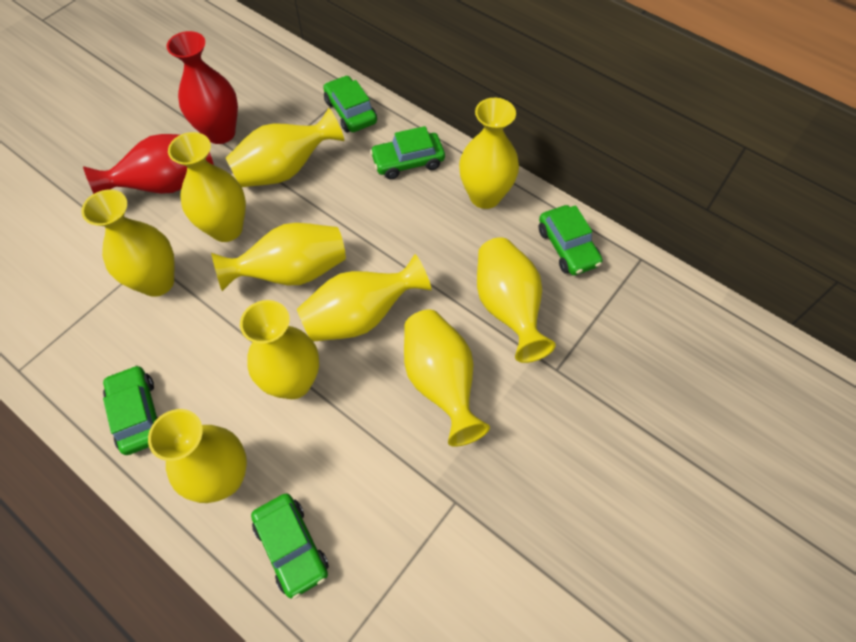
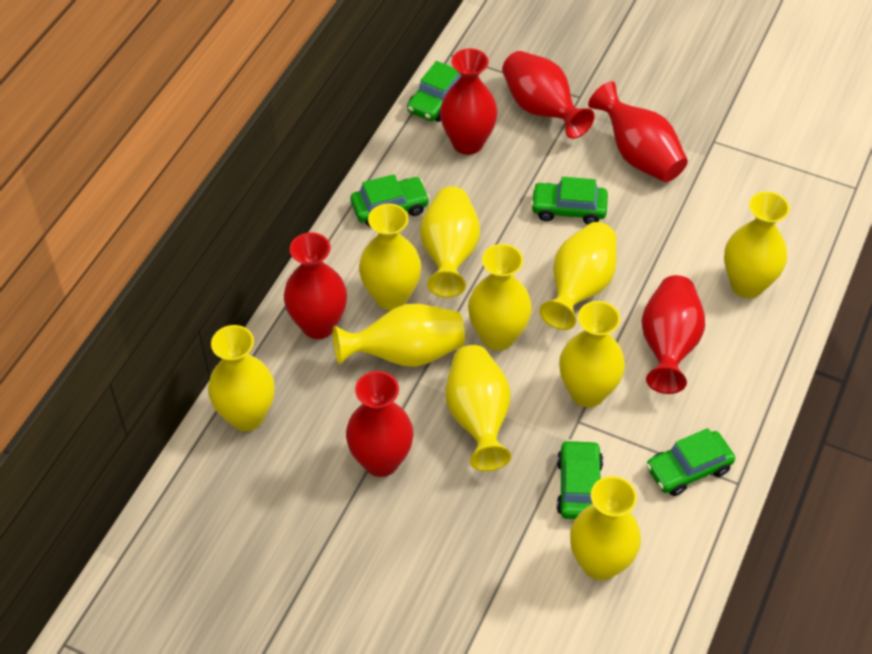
red vase: 2 -> 6

